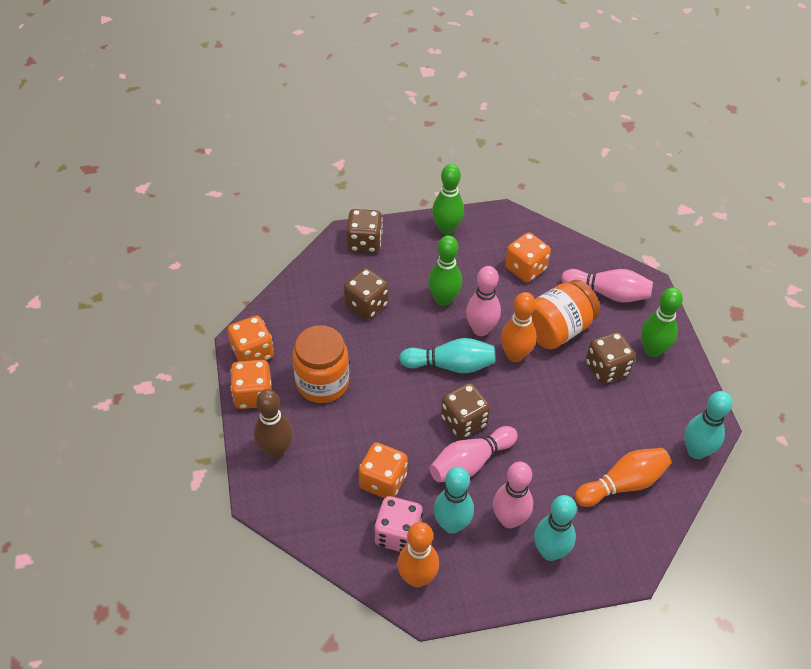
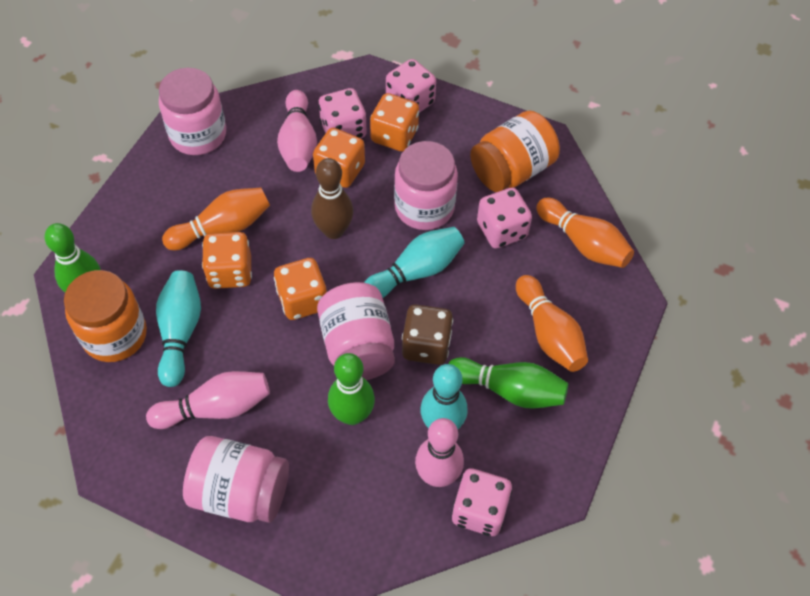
brown dice: 4 -> 1
pink bowling pin: 4 -> 3
pink dice: 1 -> 4
pink jar: 0 -> 4
turquoise bowling pin: 4 -> 3

